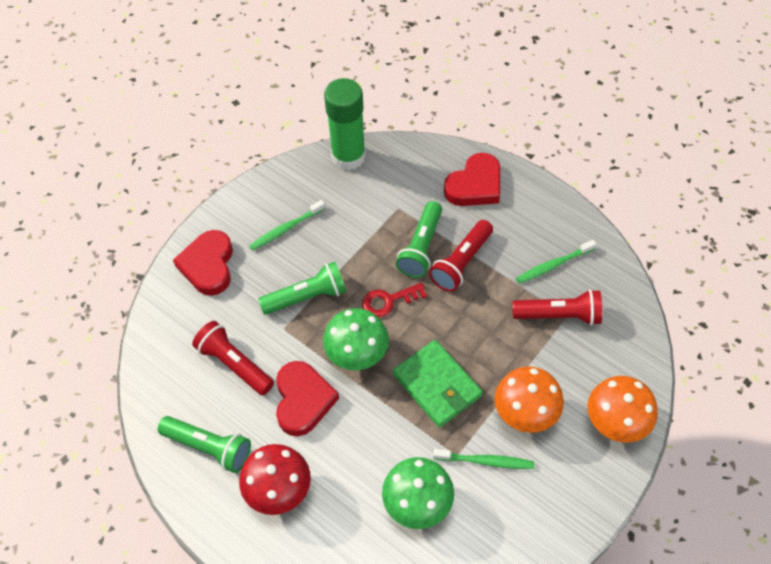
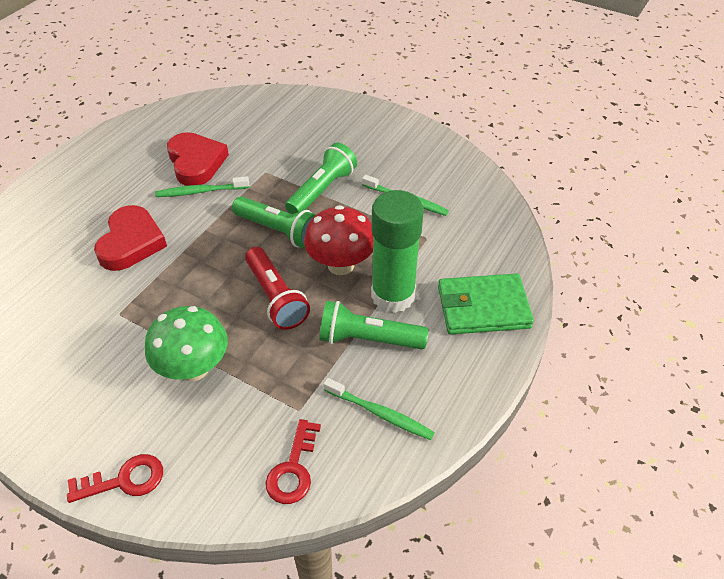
green mushroom: 2 -> 1
orange mushroom: 2 -> 0
red flashlight: 3 -> 1
red heart: 3 -> 2
red key: 1 -> 2

